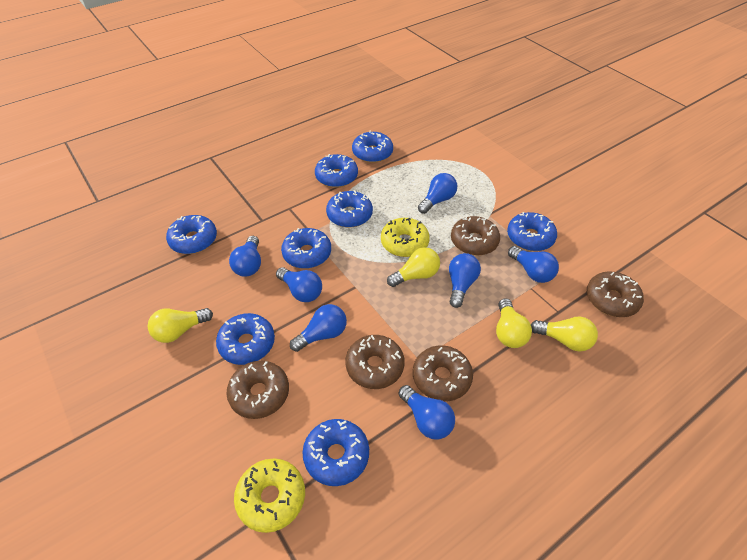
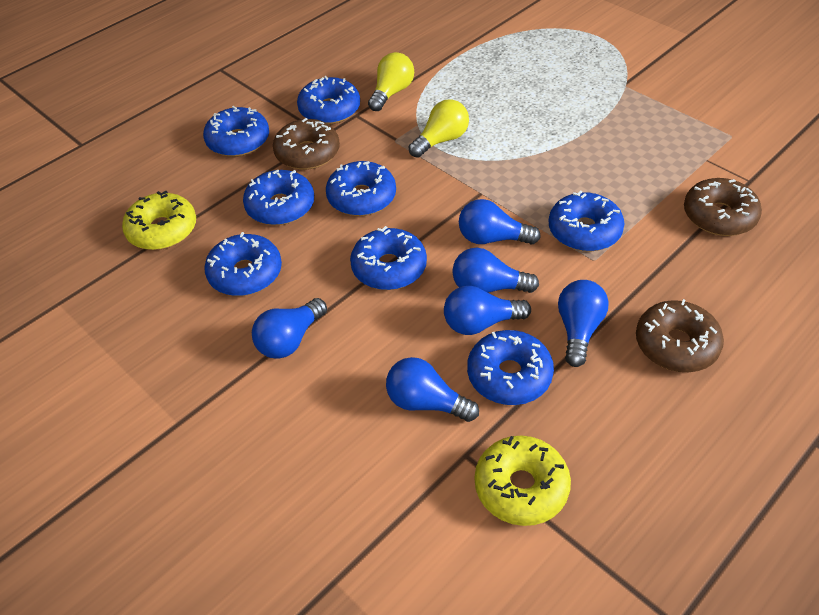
blue light bulb: 7 -> 6
brown donut: 5 -> 3
yellow light bulb: 4 -> 2

